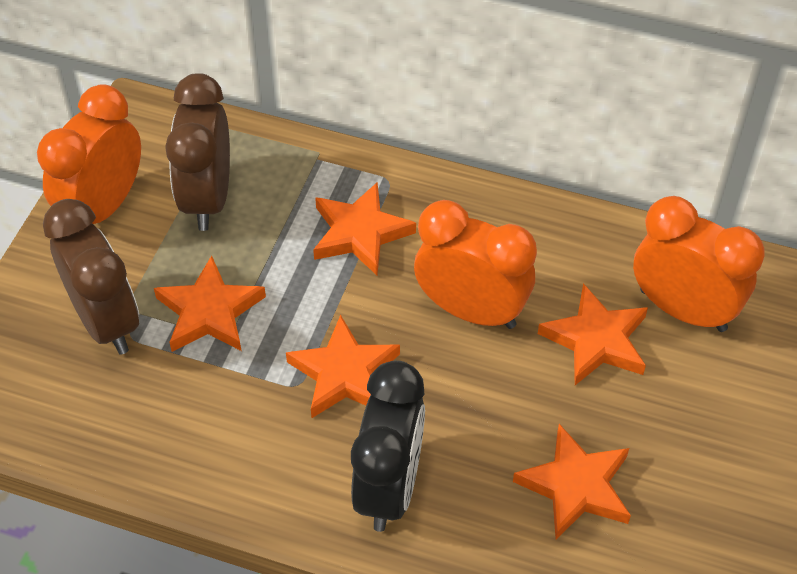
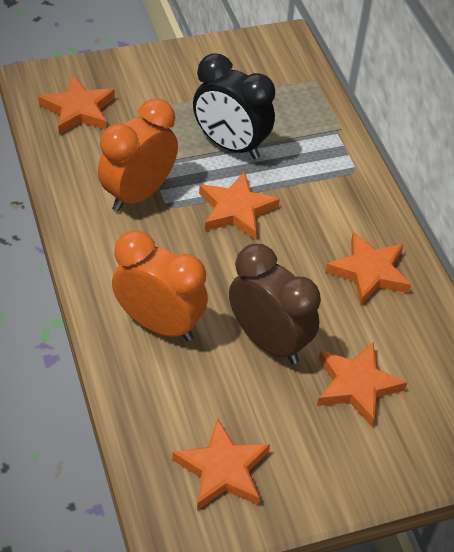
brown clock: 2 -> 1
orange clock: 3 -> 2

